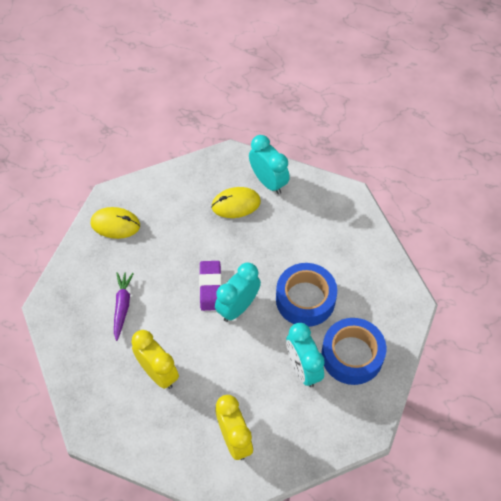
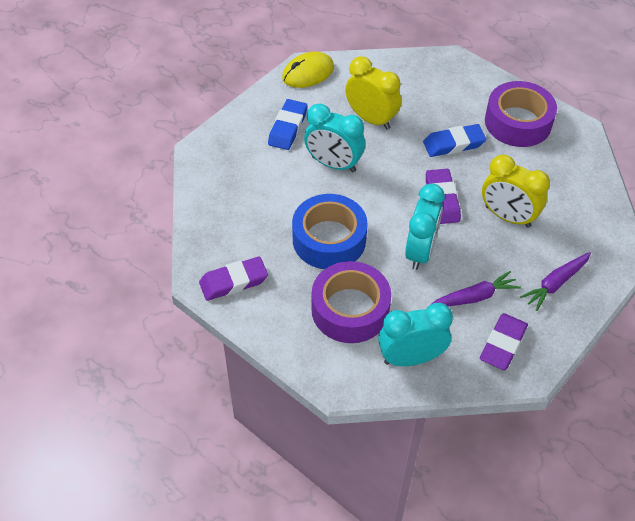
blue eraser: 0 -> 2
blue tape: 2 -> 1
purple carrot: 1 -> 2
purple eraser: 1 -> 3
purple tape: 0 -> 2
yellow mouse: 2 -> 1

